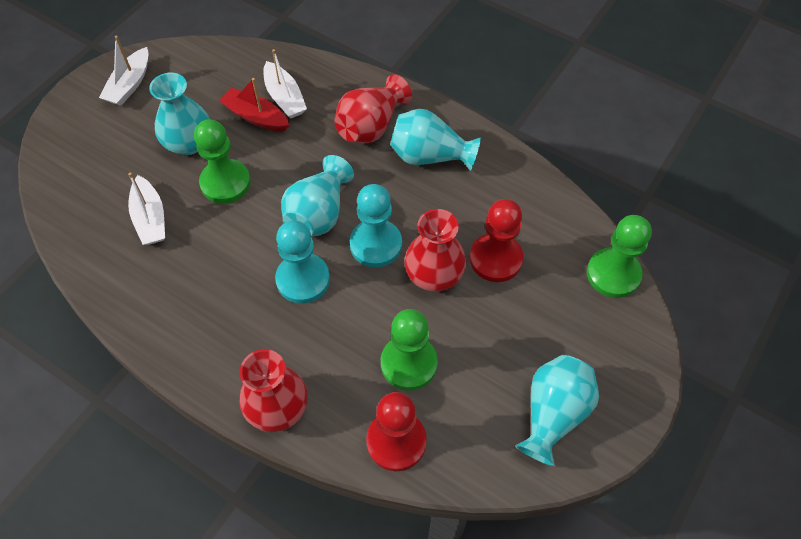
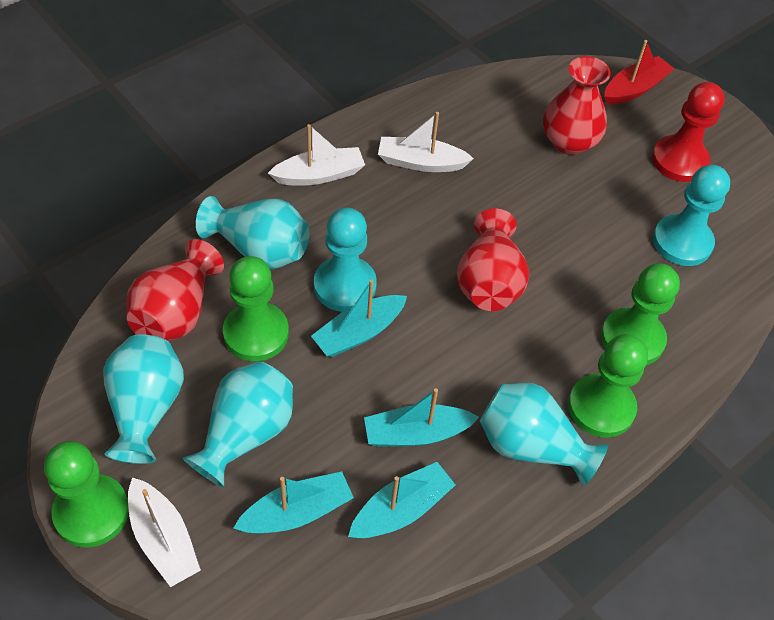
green pawn: 3 -> 4
red pawn: 2 -> 1
turquoise boat: 0 -> 4

